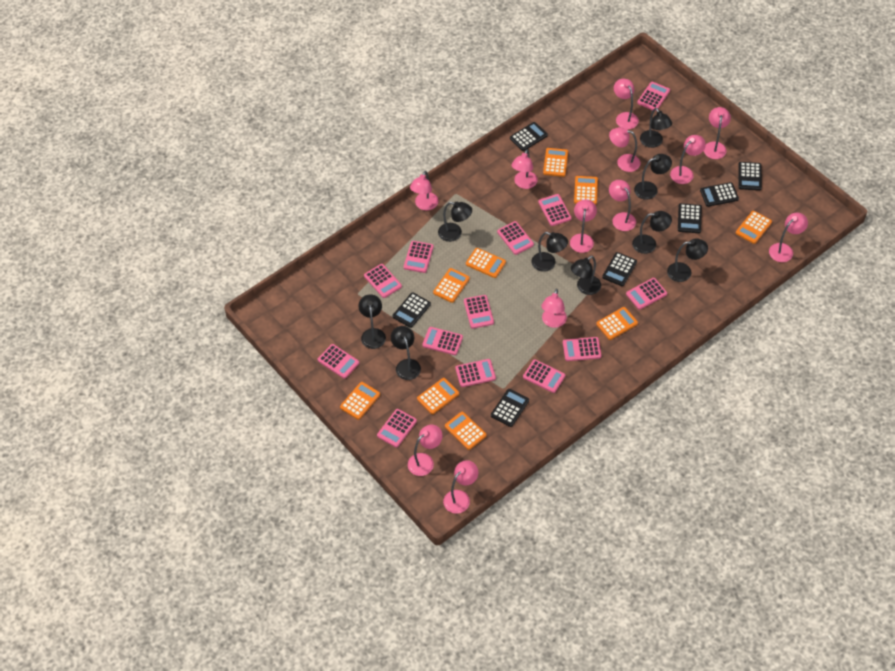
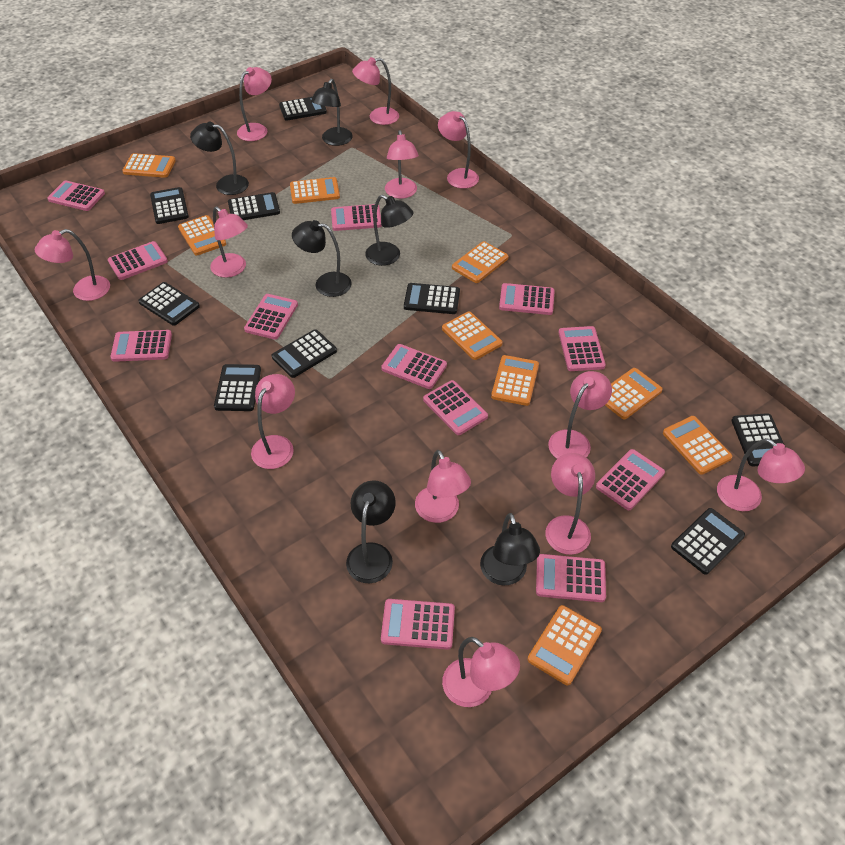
black calculator: 7 -> 9
black lamp: 9 -> 6
pink calculator: 13 -> 12

